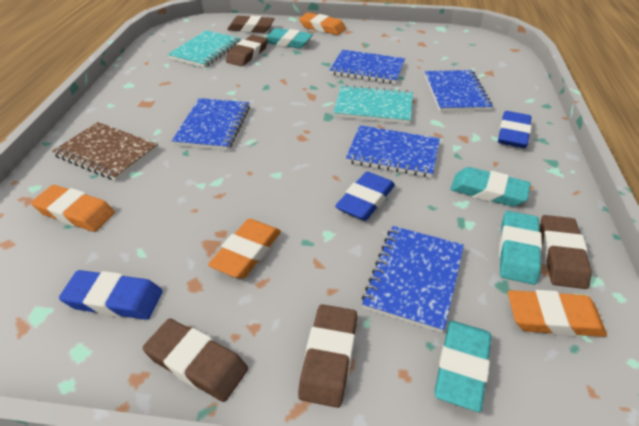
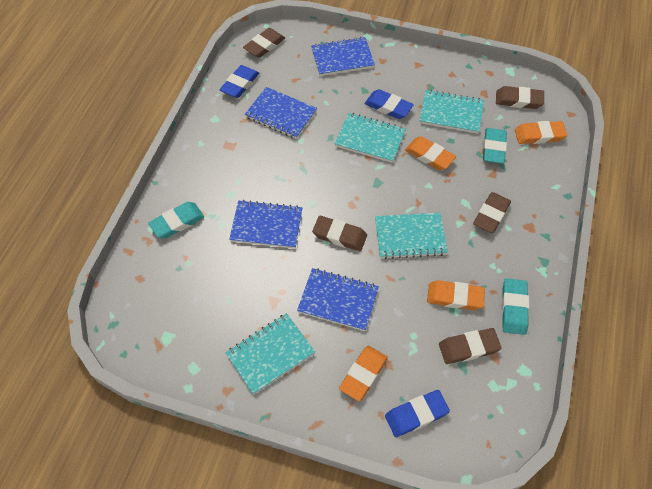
blue notebook: 5 -> 4
brown notebook: 1 -> 0
turquoise eraser: 4 -> 3
turquoise notebook: 2 -> 4

